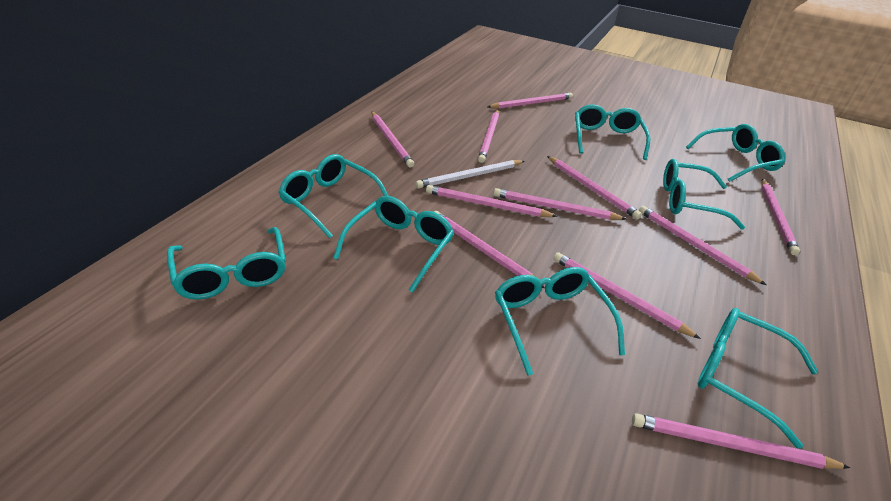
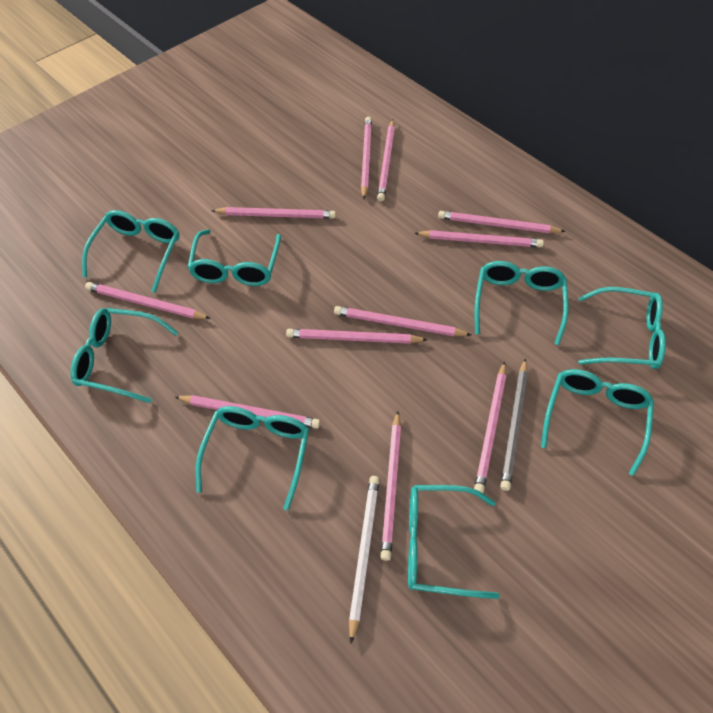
grey pencil: 0 -> 1

